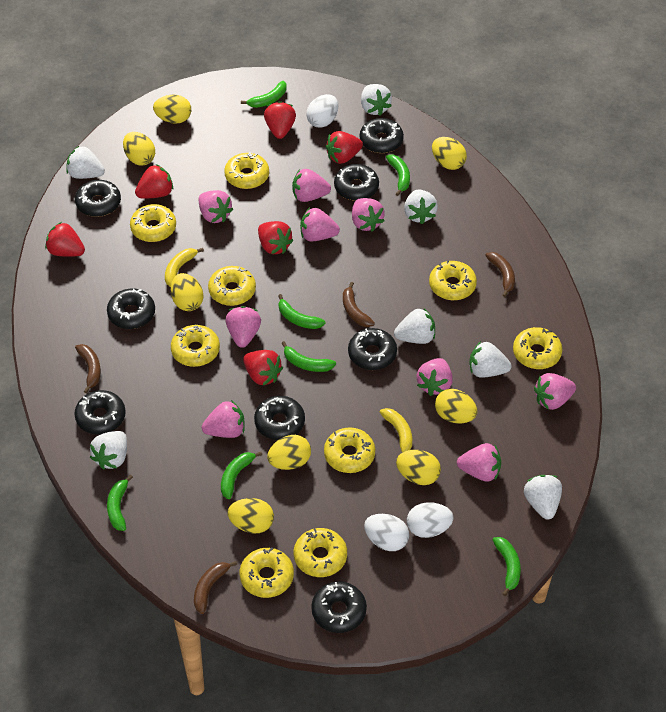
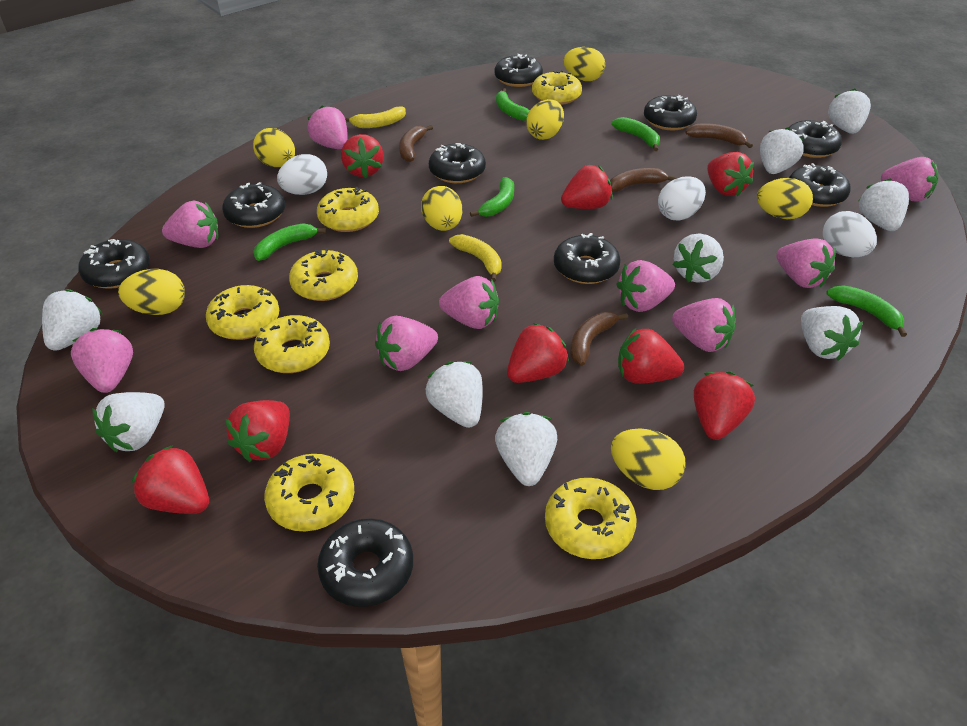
black donut: 8 -> 9
green banana: 7 -> 5
red strawberry: 6 -> 8
white strawberry: 7 -> 9
yellow donut: 9 -> 7
yellow egg: 8 -> 7

